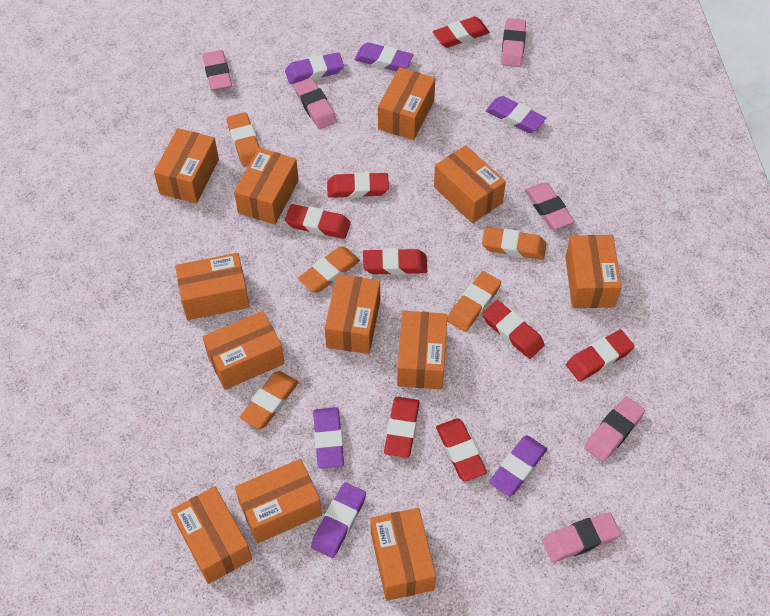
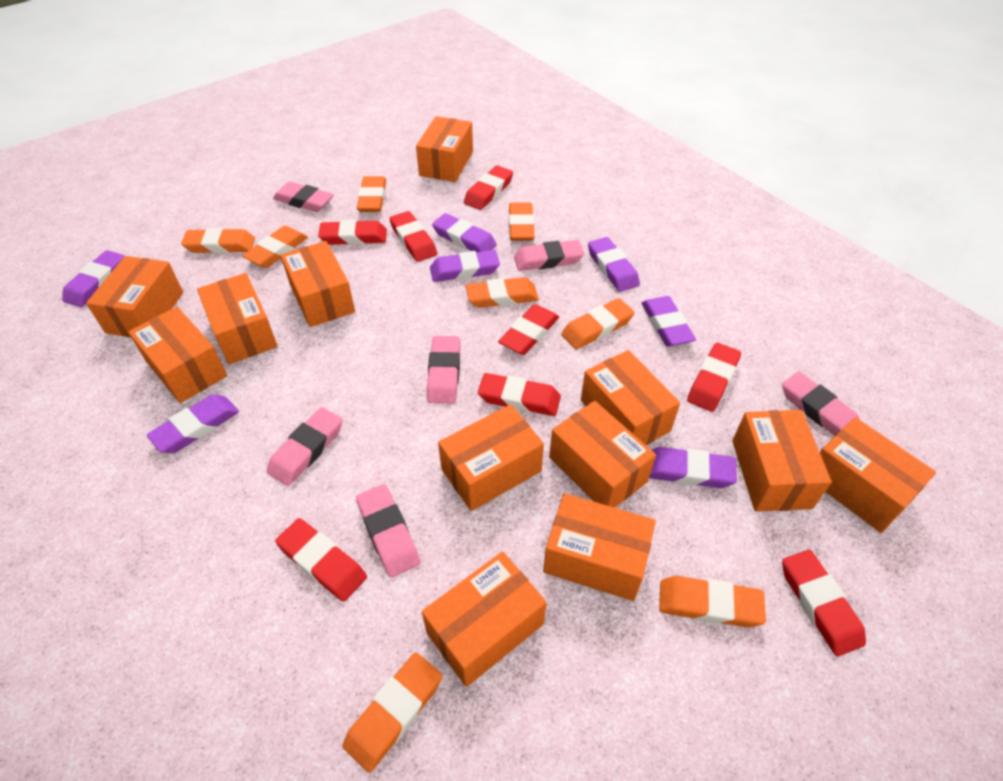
orange eraser: 5 -> 8
purple eraser: 6 -> 7

